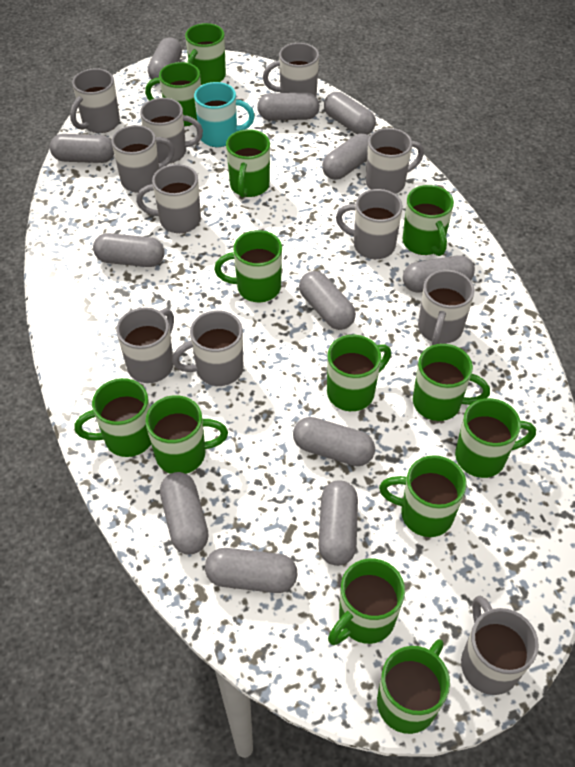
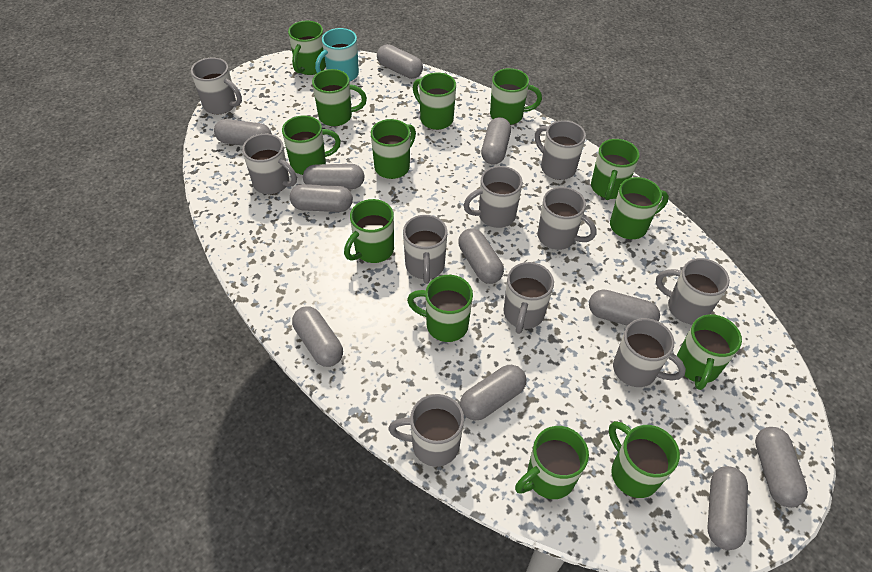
grey capsule: 12 -> 11
grey mug: 11 -> 10

